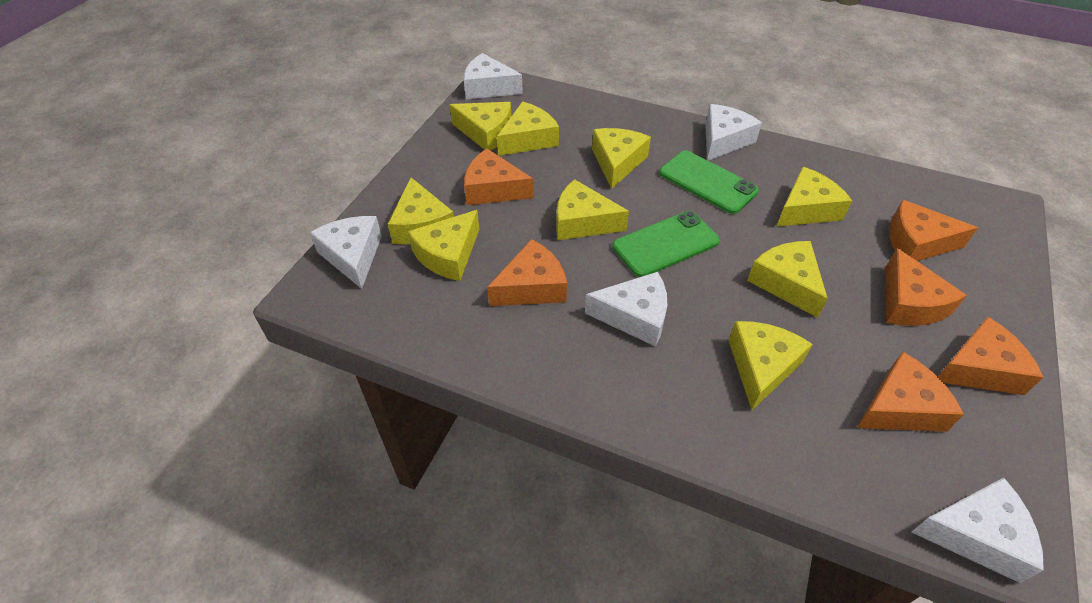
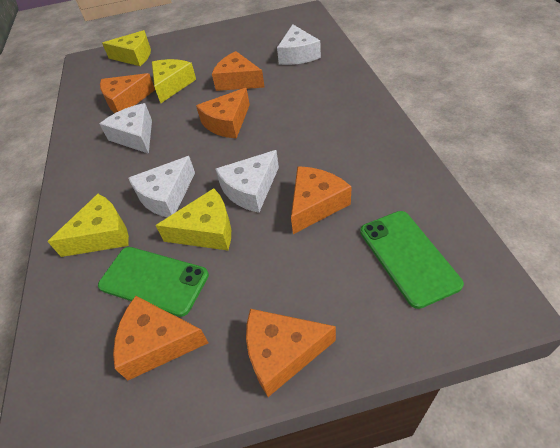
white cheese: 5 -> 4
yellow cheese: 9 -> 4

